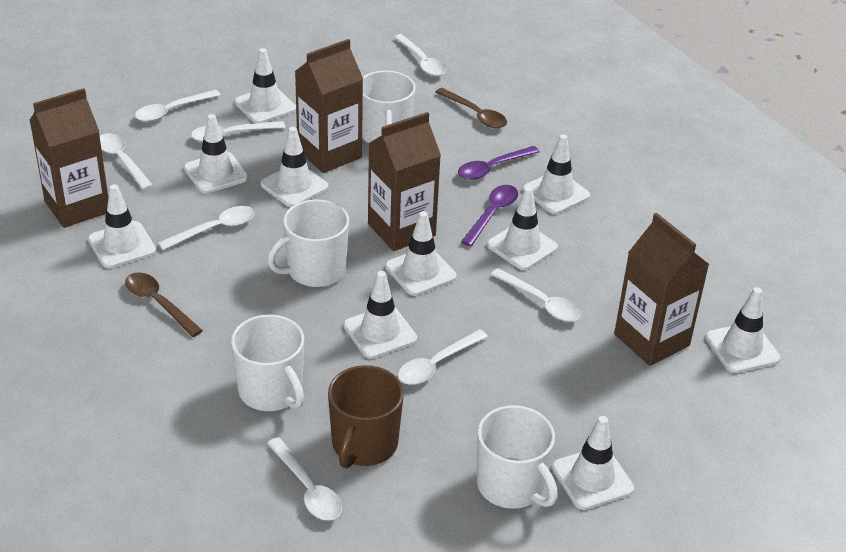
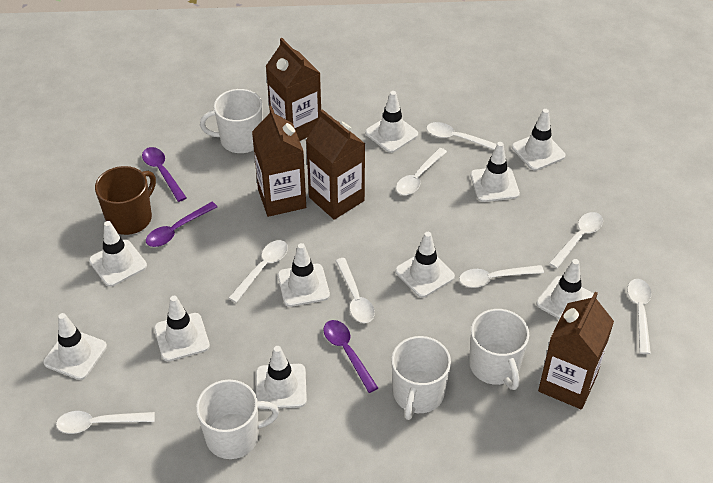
brown spoon: 2 -> 0
purple spoon: 2 -> 3

